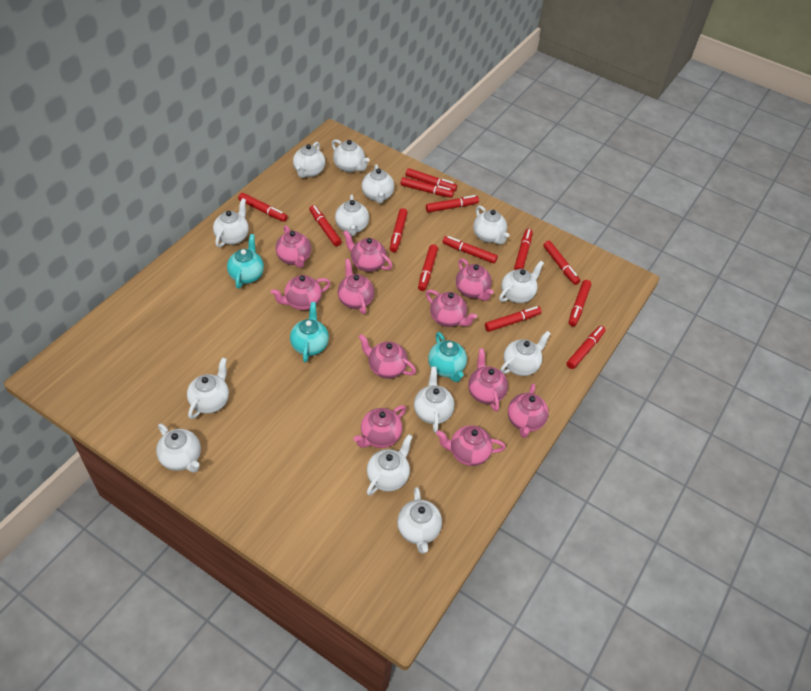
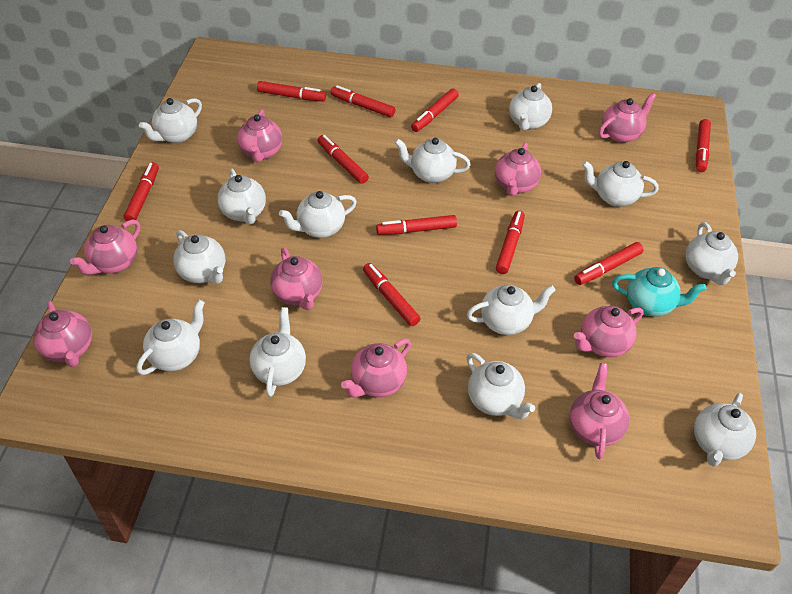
pink teapot: 11 -> 9
red marker: 13 -> 10
turquoise teapot: 3 -> 1

